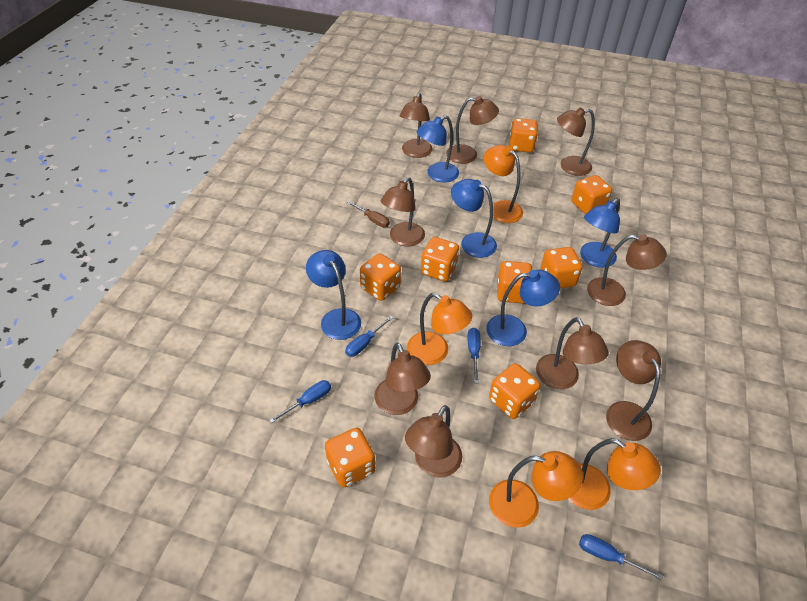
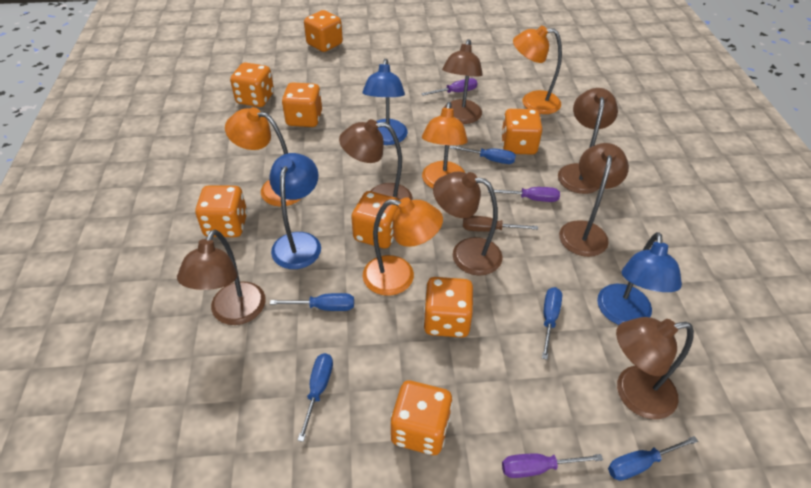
blue lamp: 5 -> 3
blue screwdriver: 4 -> 5
brown lamp: 9 -> 7
purple screwdriver: 0 -> 3

